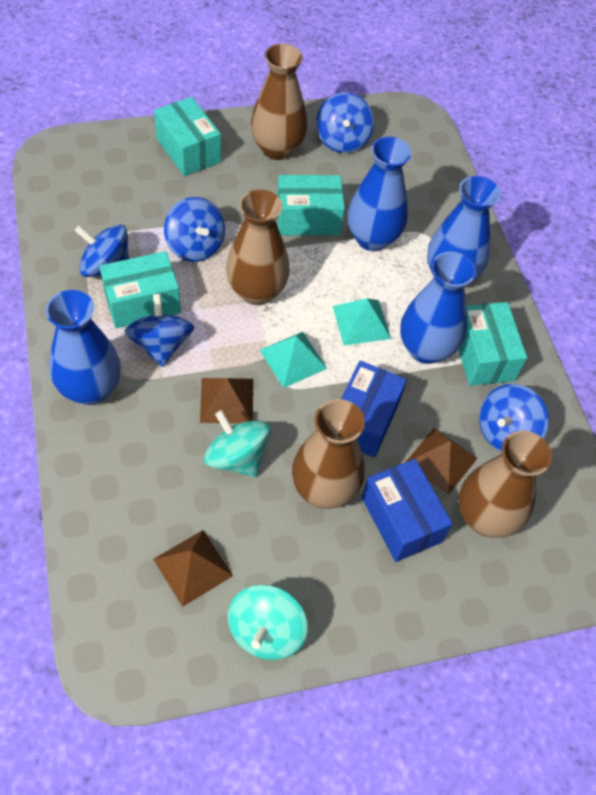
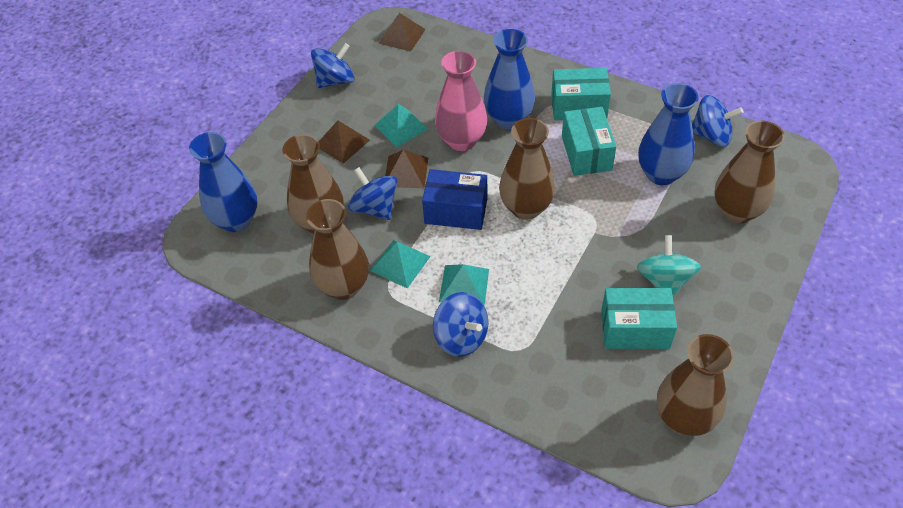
blue box: 2 -> 1
blue spinning top: 5 -> 4
blue vase: 4 -> 3
brown vase: 4 -> 5
pink vase: 0 -> 1
turquoise box: 4 -> 3
turquoise pyramid: 2 -> 3
turquoise spinning top: 2 -> 1

